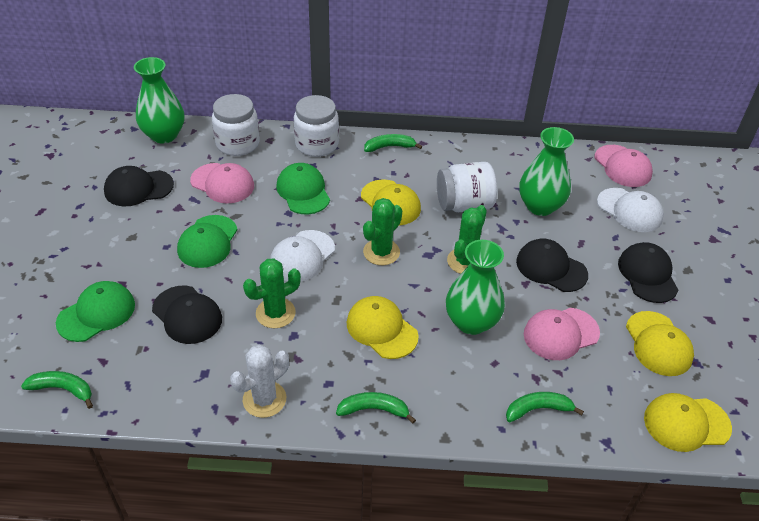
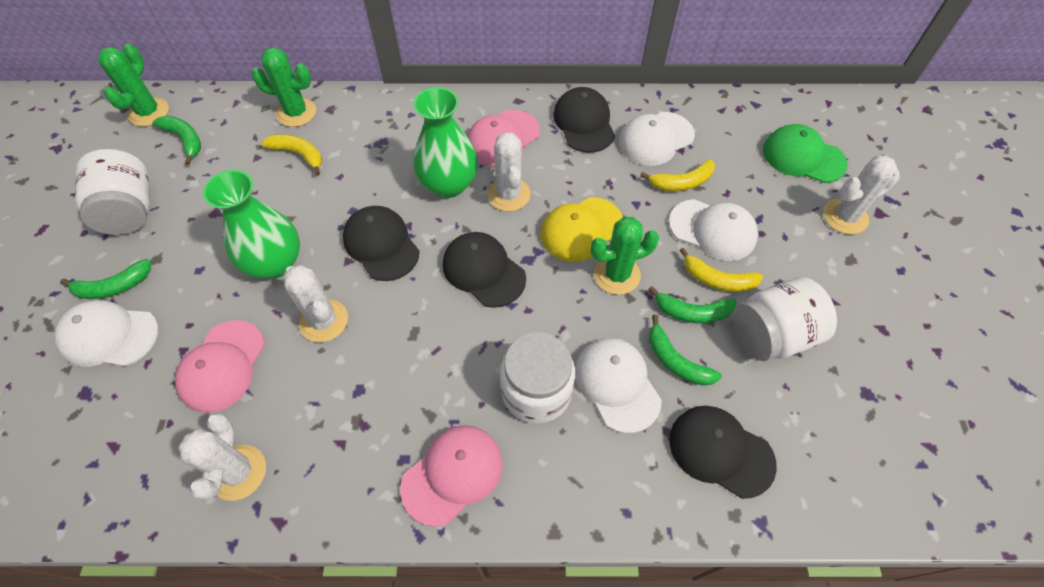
green cap: 3 -> 1
green vase: 3 -> 2
white cactus: 1 -> 4
white cap: 2 -> 4
yellow banana: 0 -> 3
yellow cap: 4 -> 1

